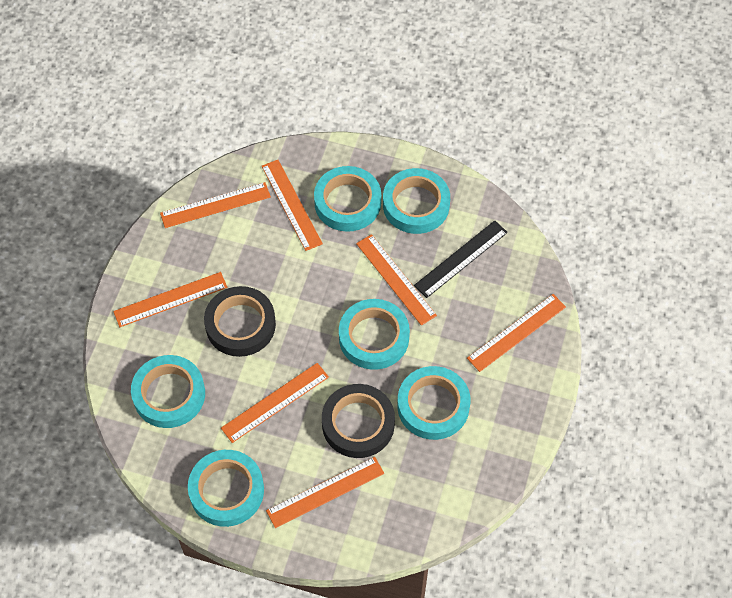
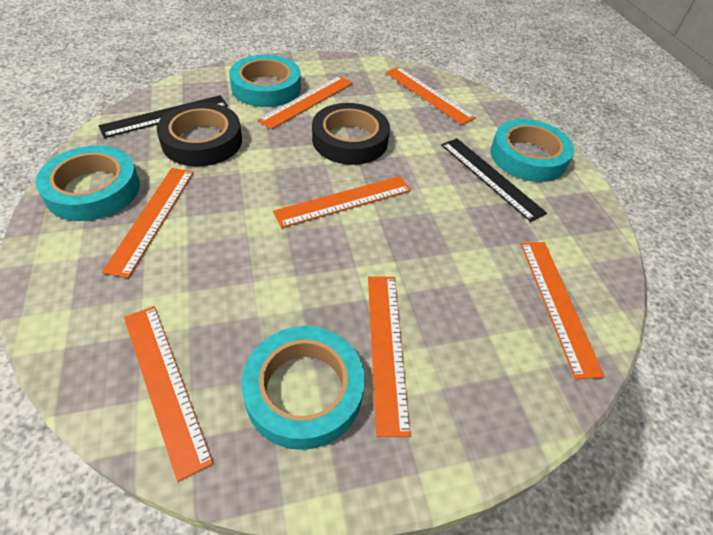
black ruler: 1 -> 2
turquoise tape: 6 -> 4

